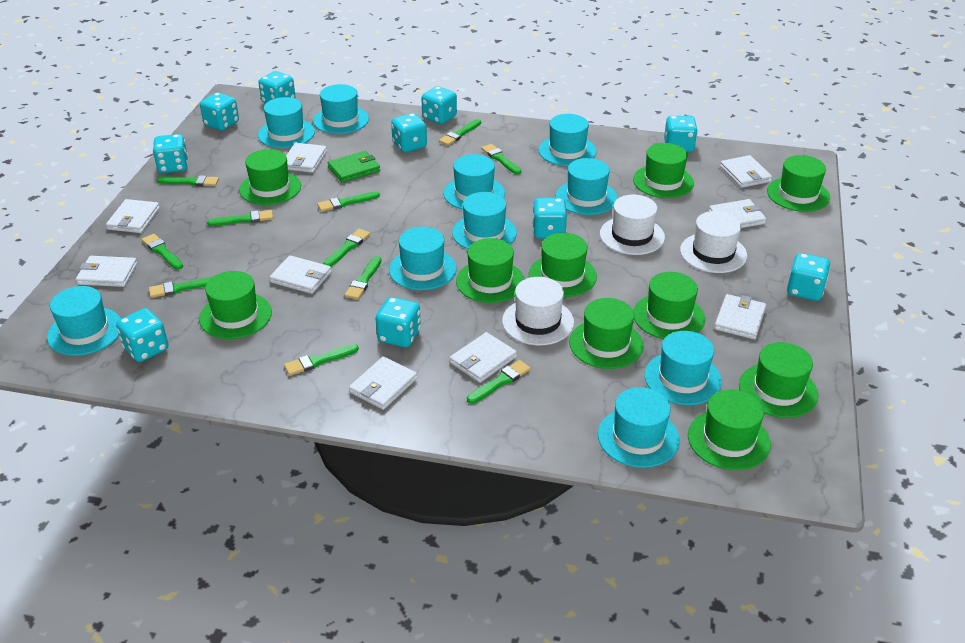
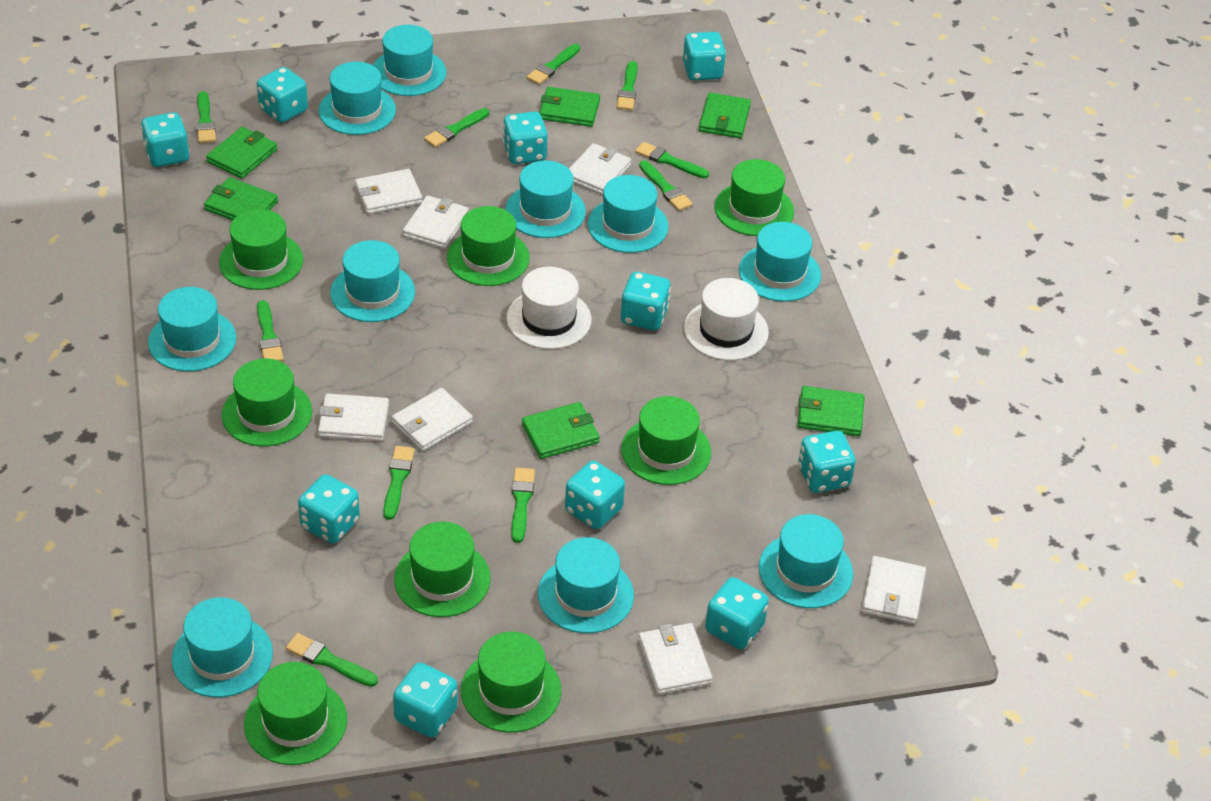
green brush: 11 -> 10
green hat: 10 -> 8
green wallet: 1 -> 6
white hat: 3 -> 2
white wallet: 9 -> 7

